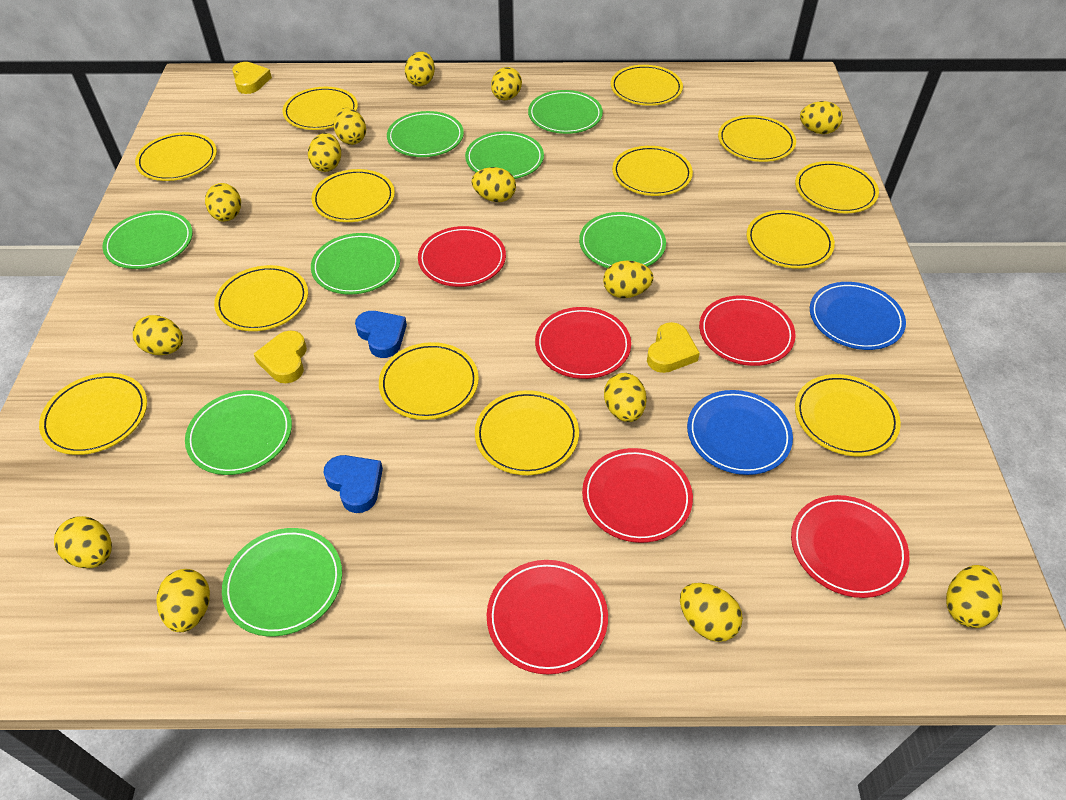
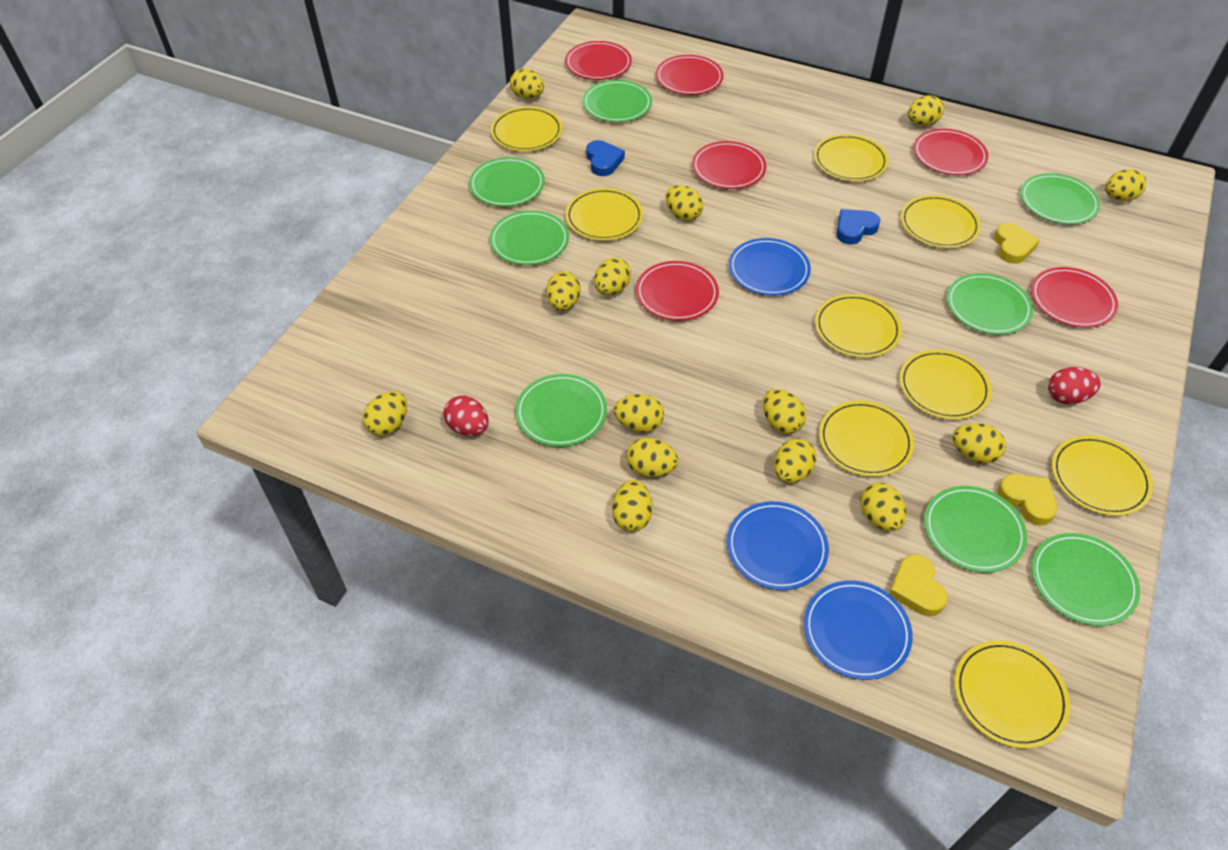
blue plate: 2 -> 3
red egg: 0 -> 2
yellow plate: 13 -> 9

